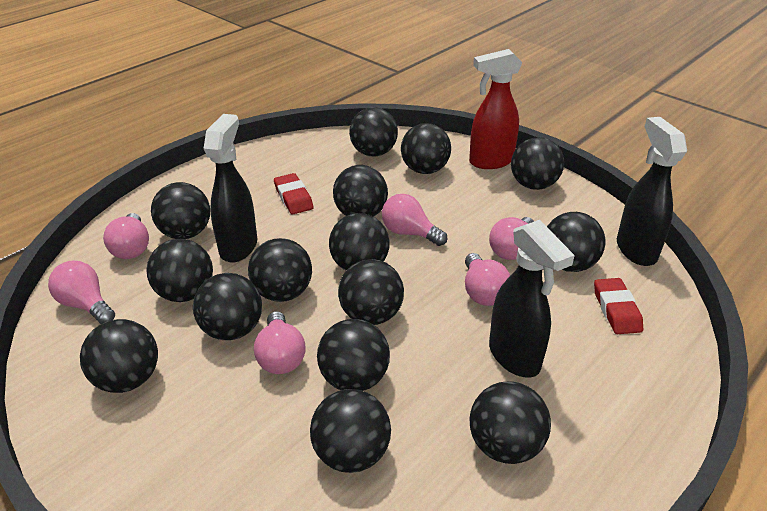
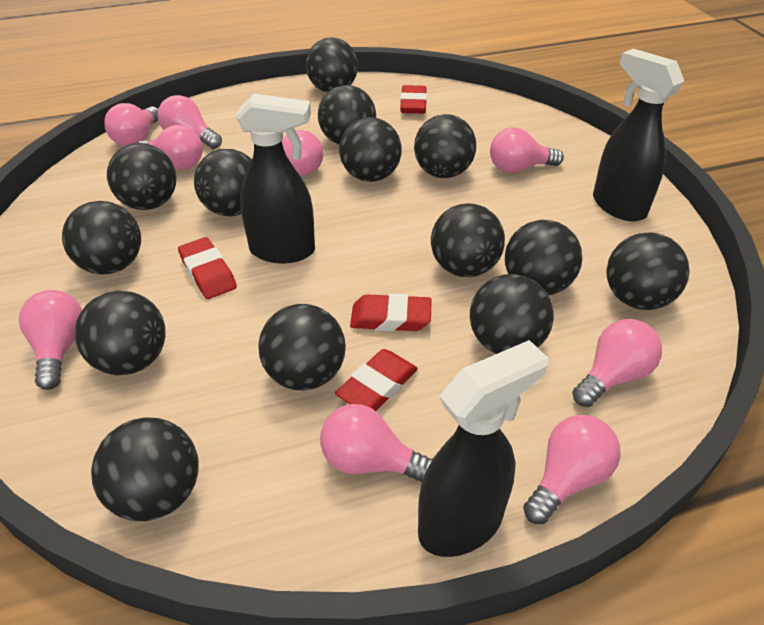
black ball: 15 -> 14
pink light bulb: 6 -> 9
red eraser: 2 -> 4
red spray bottle: 1 -> 0

